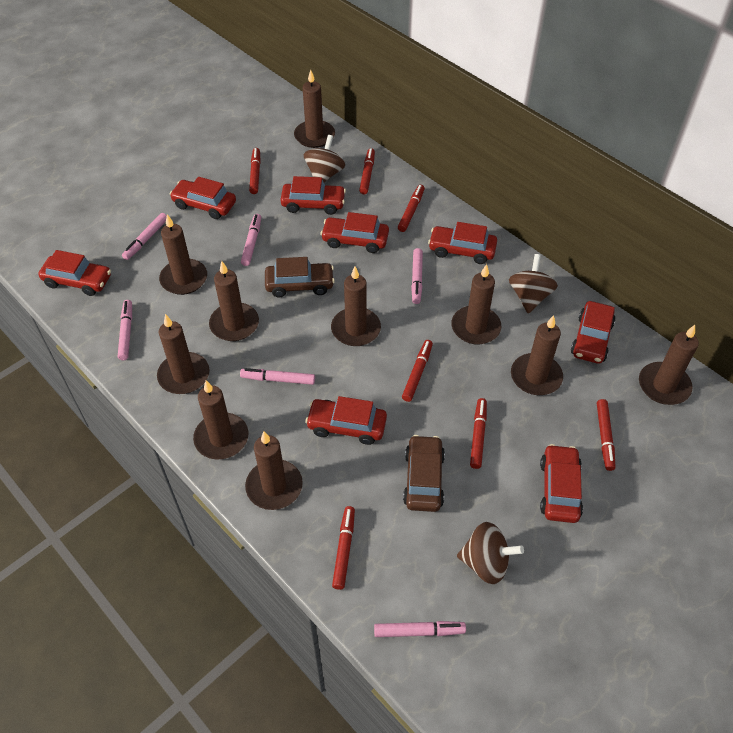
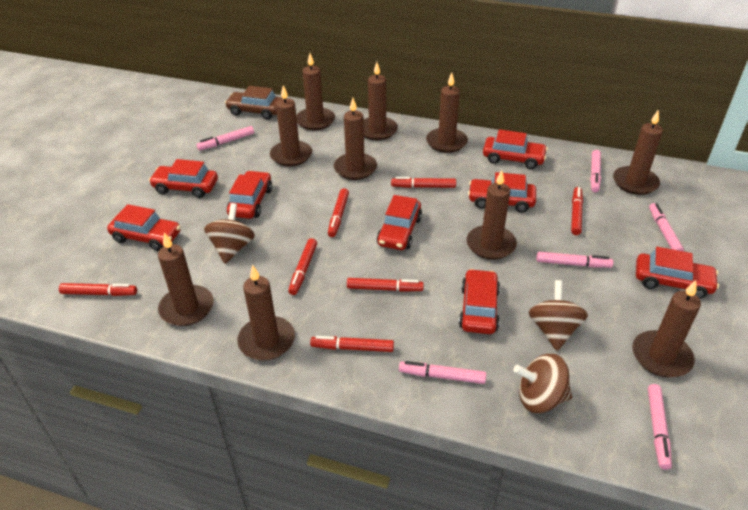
brown car: 2 -> 1

